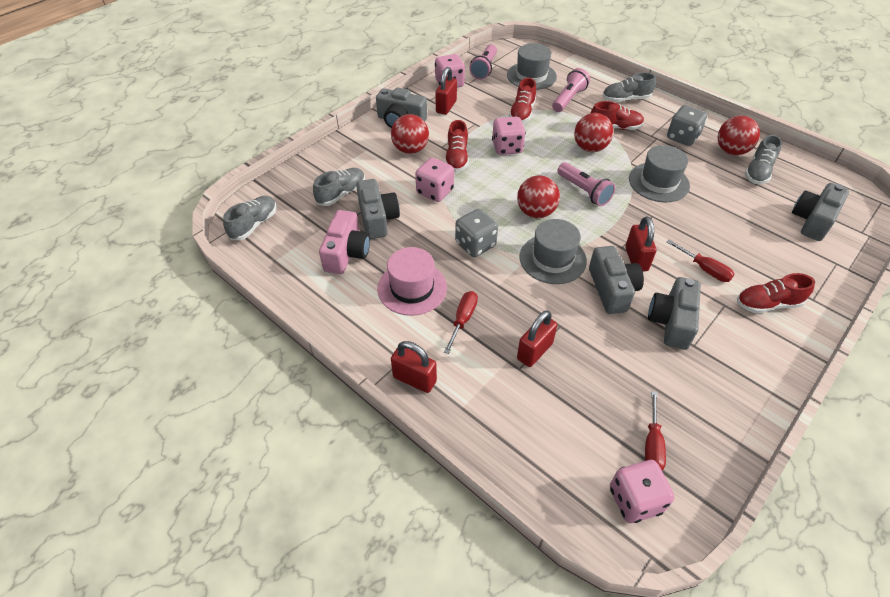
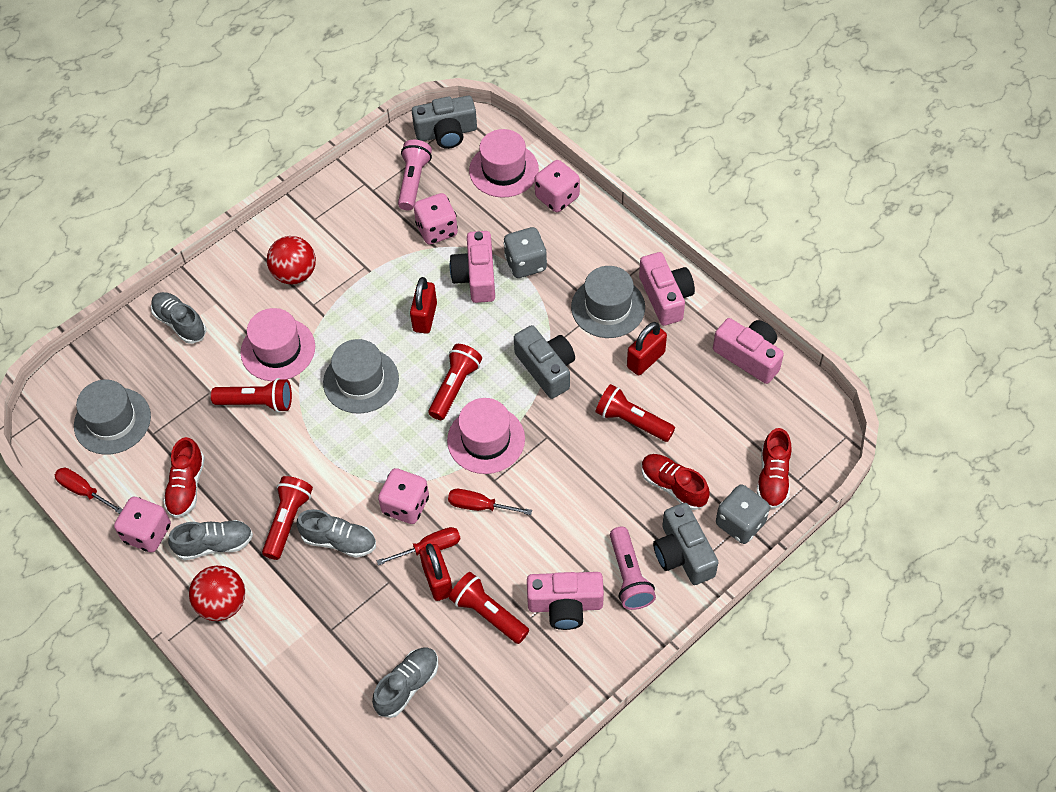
grey camera: 5 -> 3
pink camera: 1 -> 4
pink flashlight: 3 -> 2
pink hat: 1 -> 3
red ball: 4 -> 2
red flashlight: 0 -> 5
red padlock: 4 -> 3
red shoe: 4 -> 3

